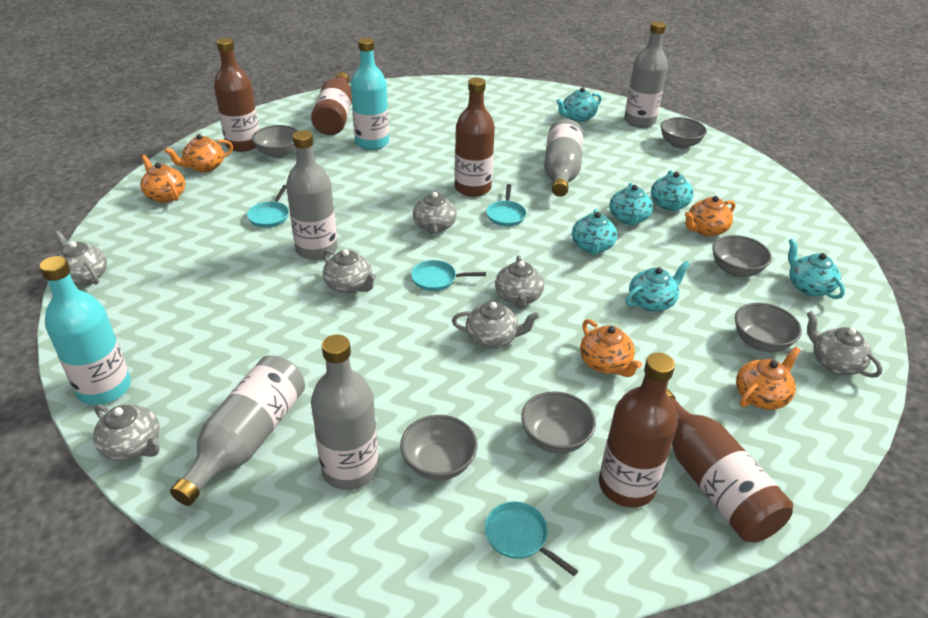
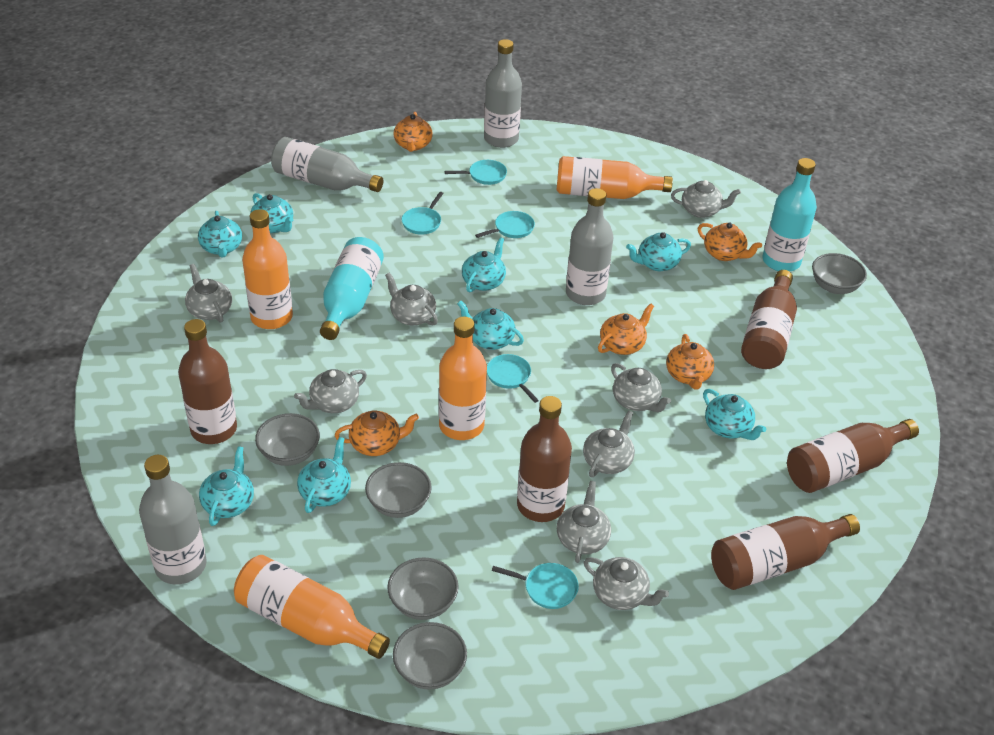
grey bottle: 5 -> 4
grey bowl: 6 -> 5
grey teapot: 7 -> 8
orange bottle: 0 -> 4
turquoise pan: 4 -> 5
turquoise teapot: 6 -> 8

